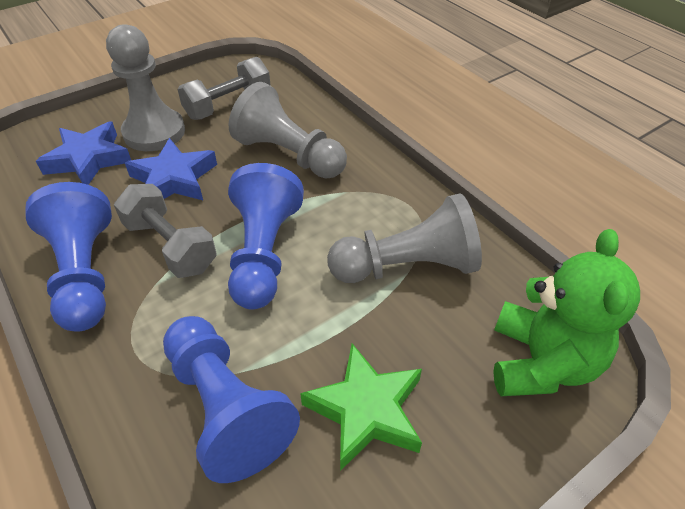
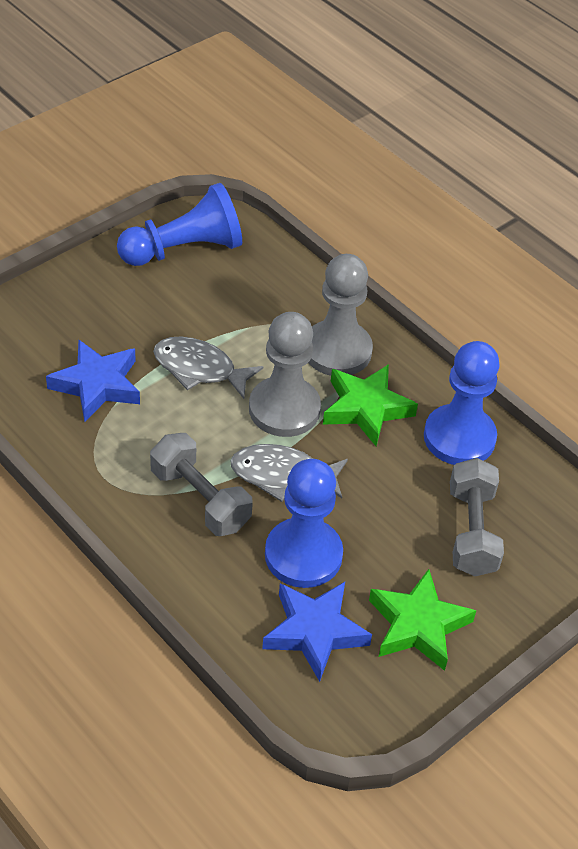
green star: 1 -> 2
green teddy bear: 1 -> 0
grey fish: 0 -> 2
grey pawn: 3 -> 2

